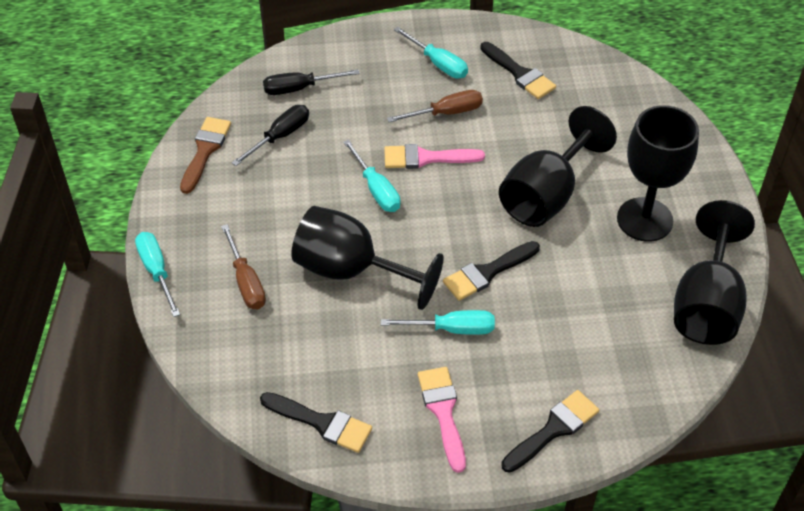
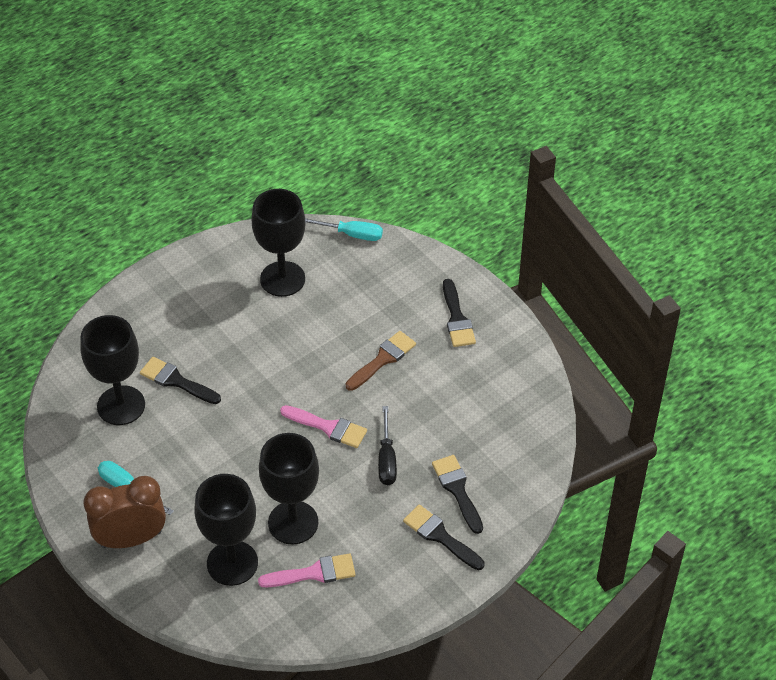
black screwdriver: 2 -> 1
brown clock: 0 -> 1
brown screwdriver: 2 -> 0
turquoise screwdriver: 4 -> 2

